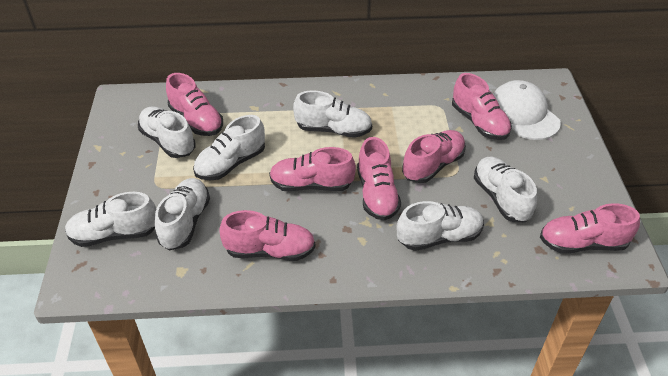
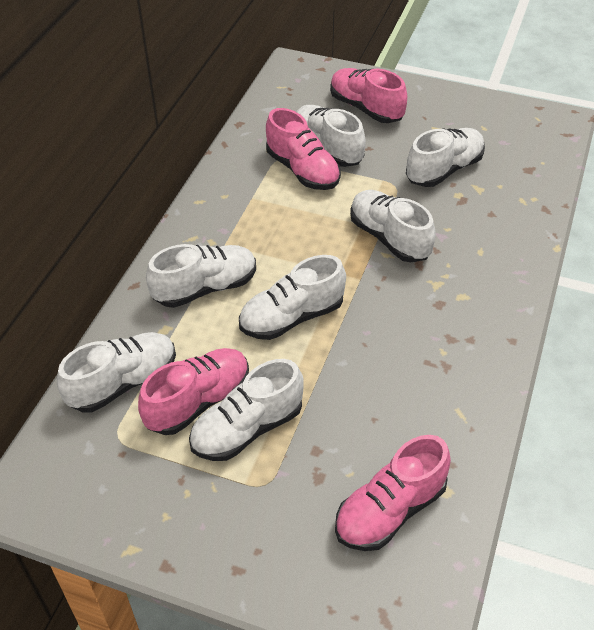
pink shoe: 7 -> 4
white cap: 1 -> 0

